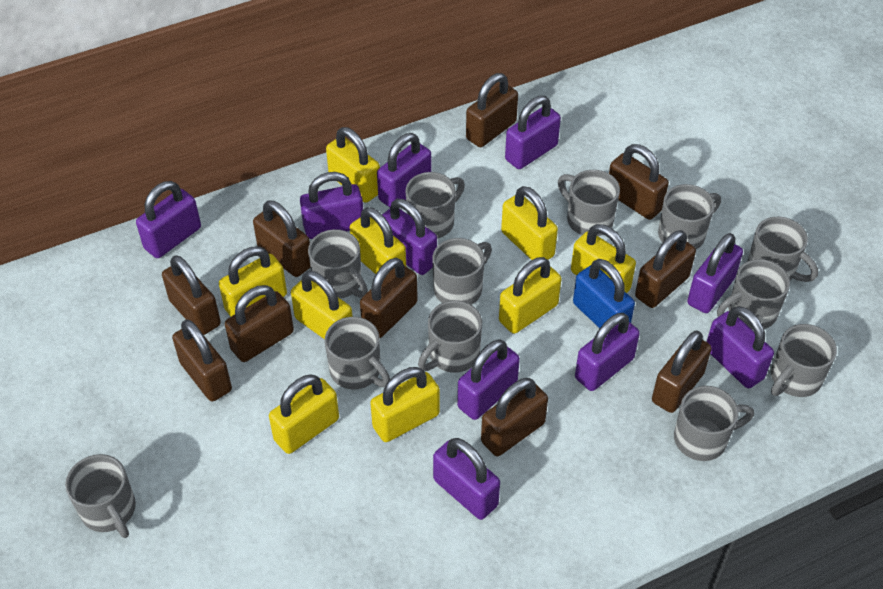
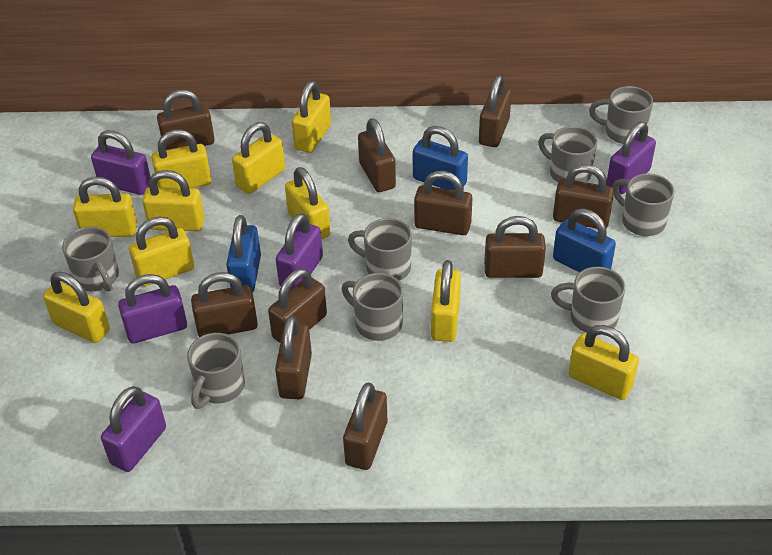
blue padlock: 1 -> 3
grey mug: 12 -> 8
purple padlock: 10 -> 5
yellow padlock: 9 -> 10

